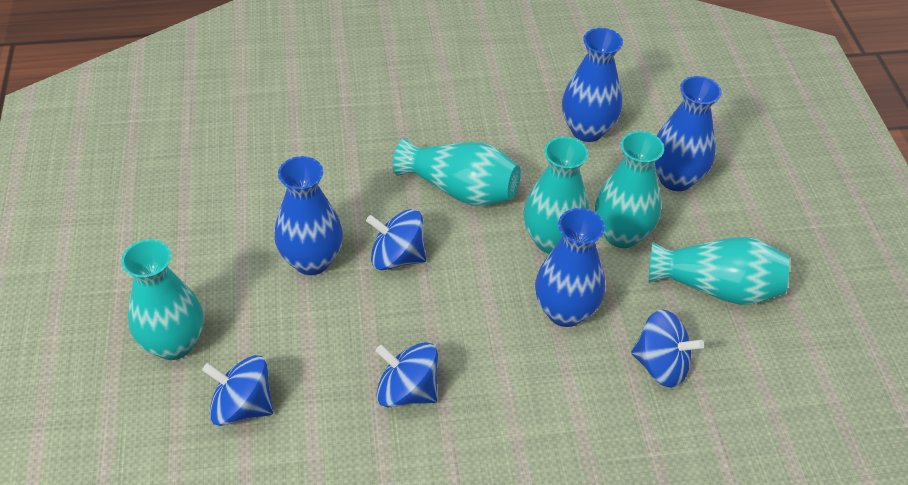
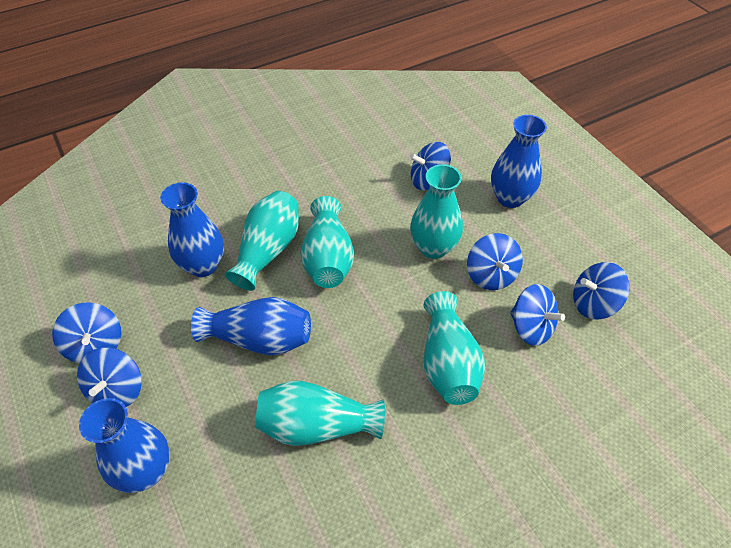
blue spinning top: 4 -> 6

